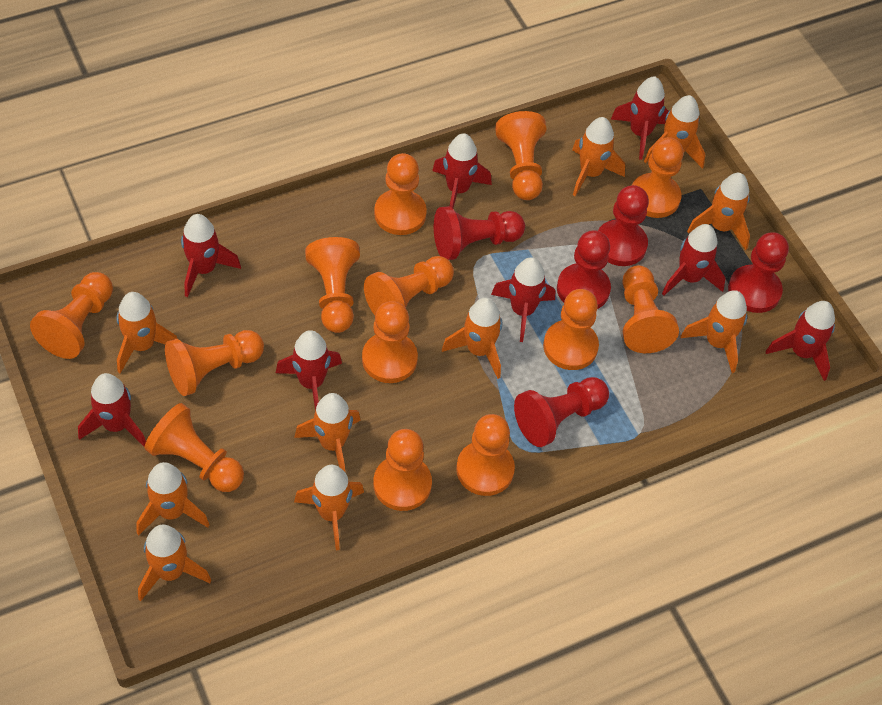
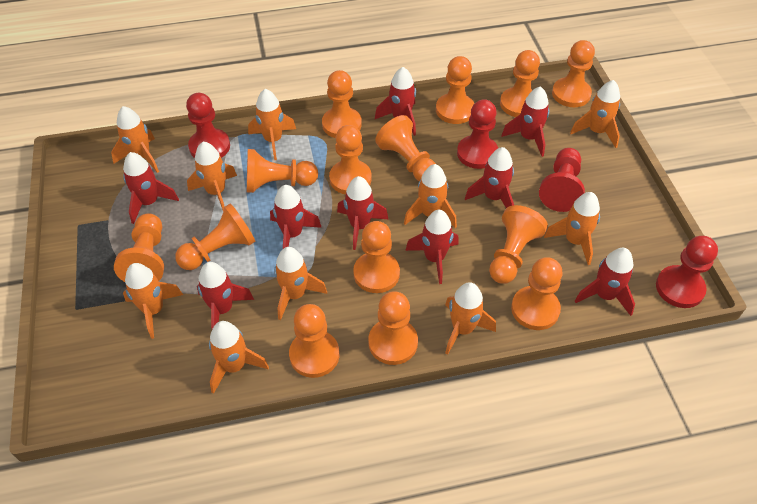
orange pawn: 13 -> 14
red pawn: 5 -> 4
red rocket: 8 -> 9

